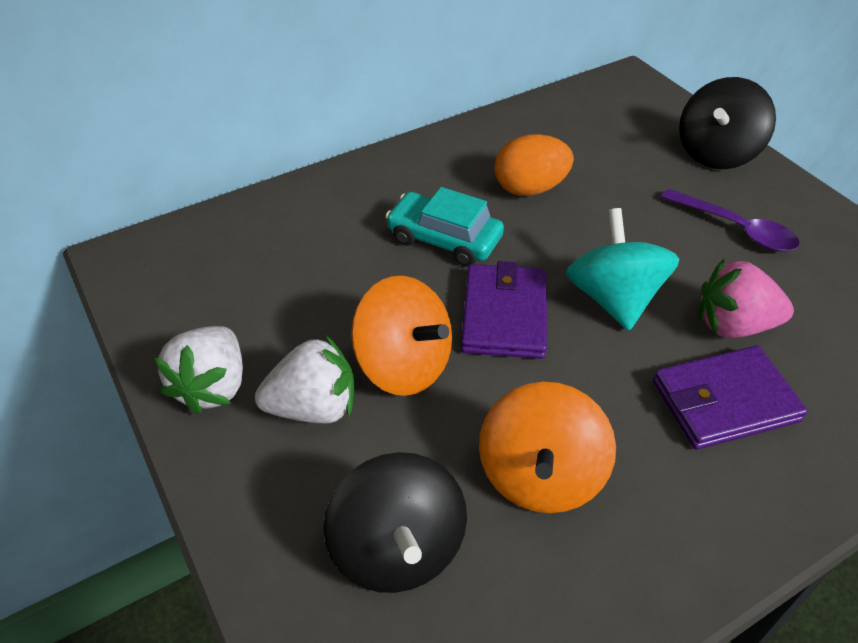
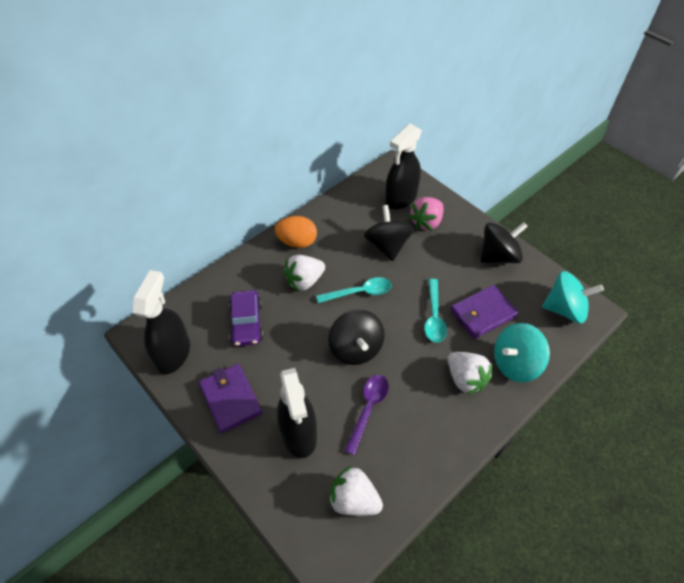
black spinning top: 2 -> 3
black spray bottle: 0 -> 3
orange spinning top: 2 -> 0
purple car: 0 -> 1
turquoise car: 1 -> 0
turquoise spinning top: 1 -> 2
turquoise spoon: 0 -> 2
white strawberry: 2 -> 3

